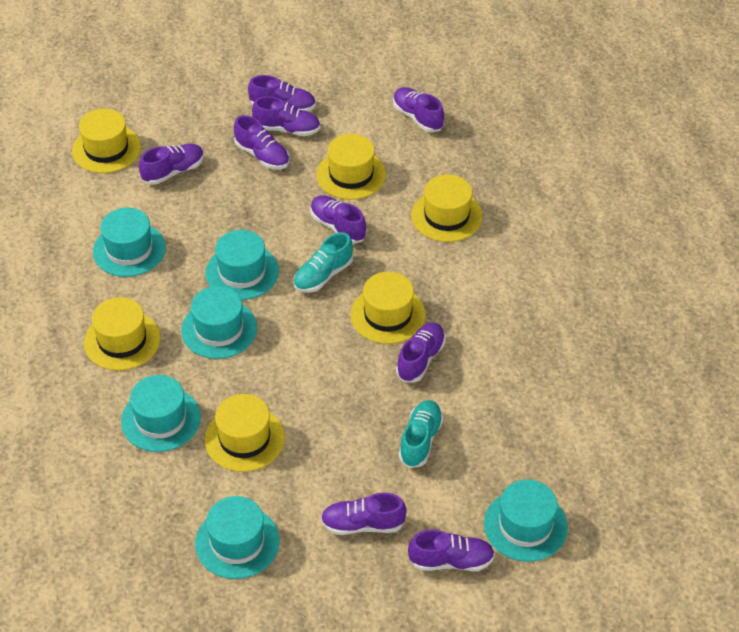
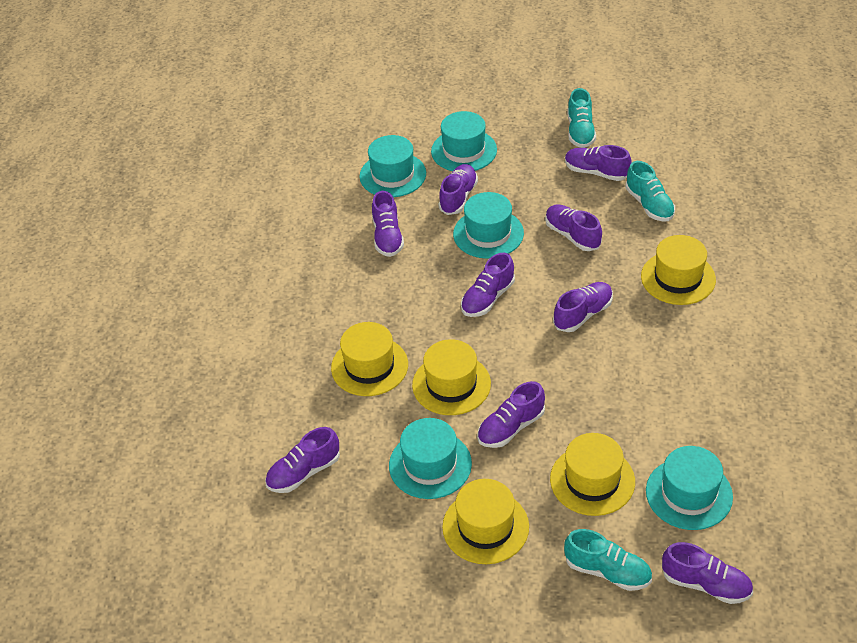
turquoise hat: 6 -> 5
turquoise shoe: 2 -> 3
yellow hat: 6 -> 5

